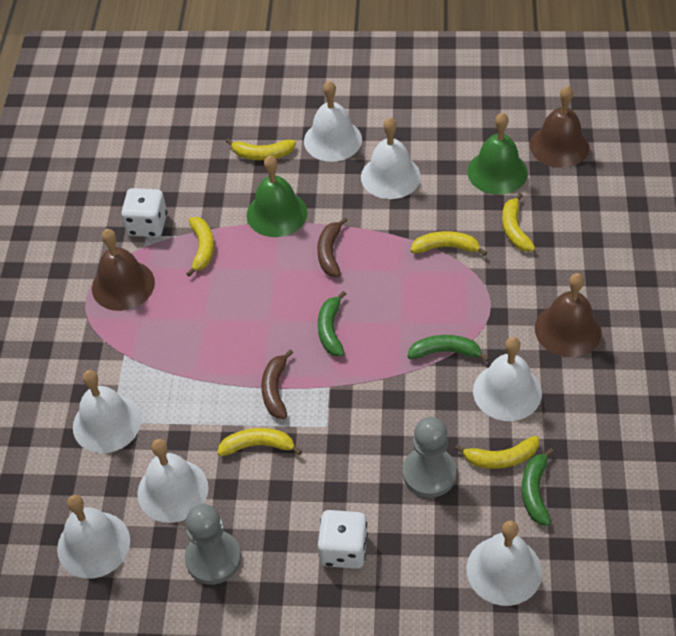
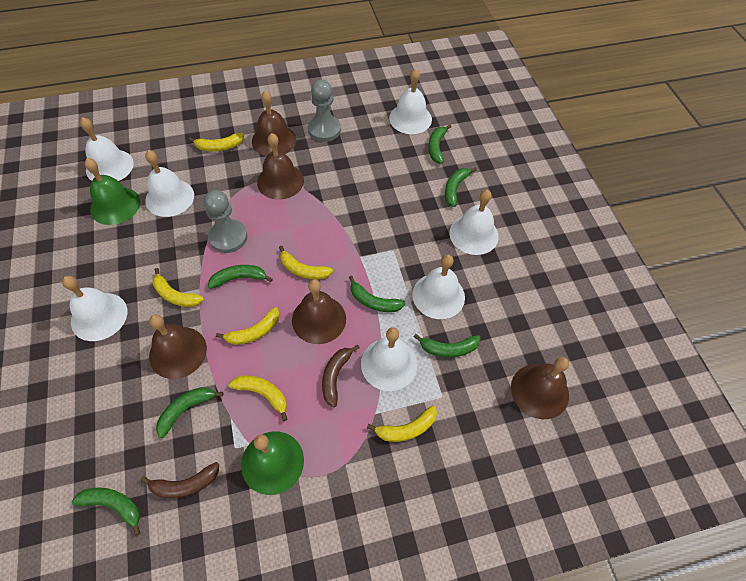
brown bell: 3 -> 5
green banana: 3 -> 7
white dice: 2 -> 0

